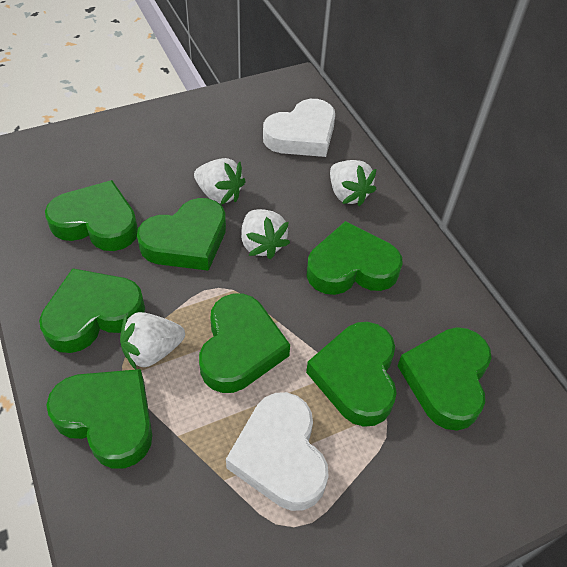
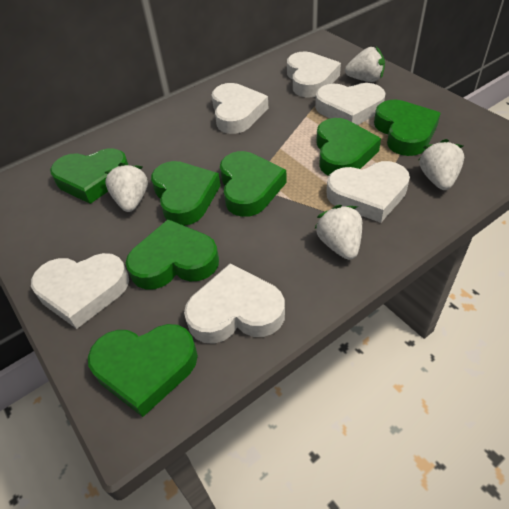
green heart: 8 -> 7
white heart: 2 -> 6

